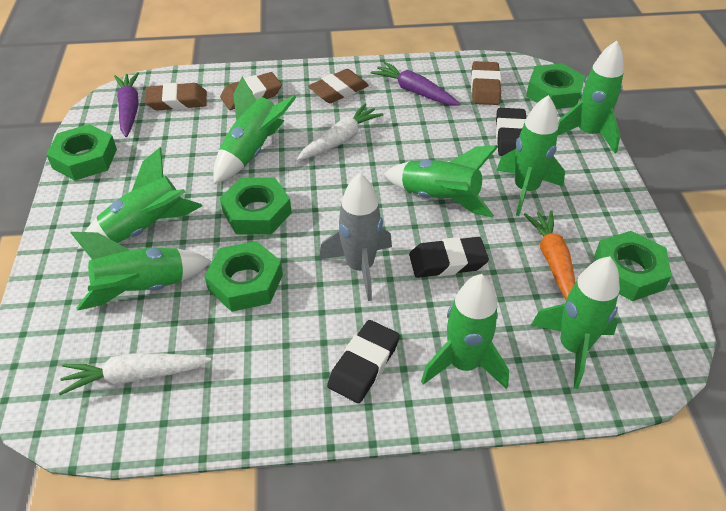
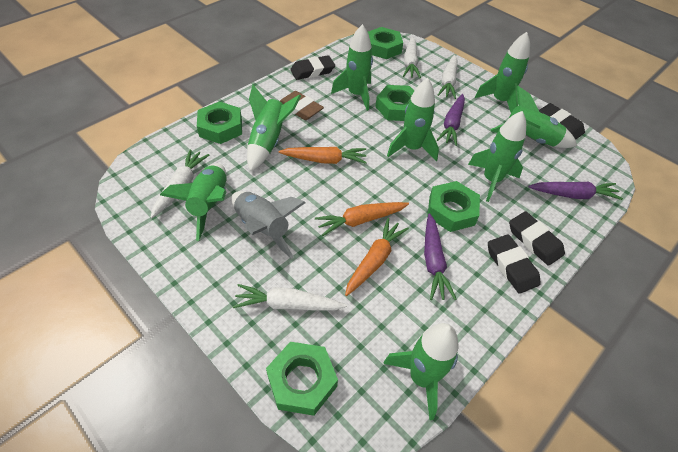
black eraser: 3 -> 4
brown eraser: 4 -> 1
orange carrot: 1 -> 3
purple carrot: 2 -> 3
white carrot: 2 -> 4

